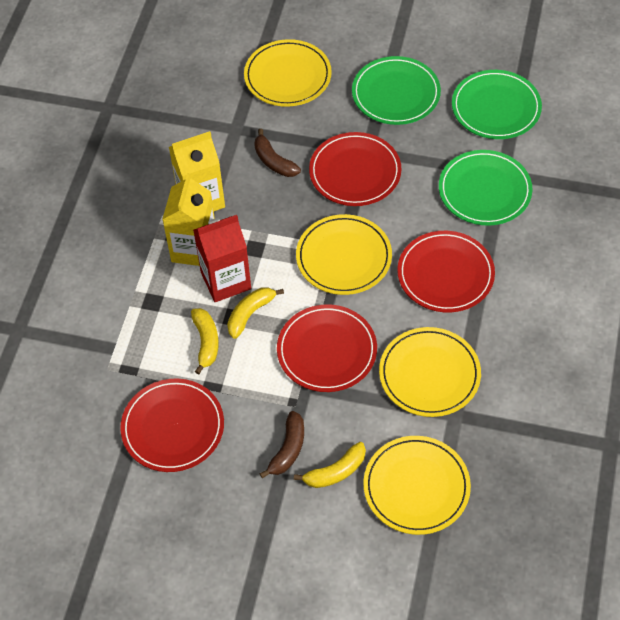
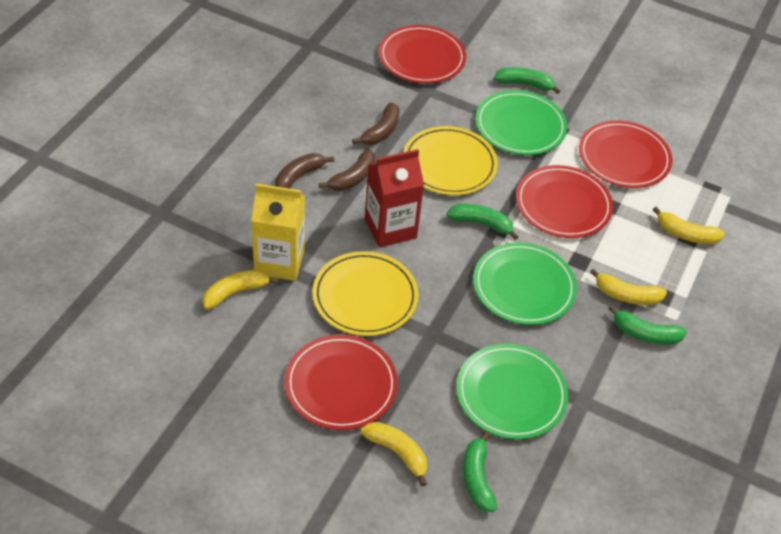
brown banana: 2 -> 3
green banana: 0 -> 4
yellow banana: 3 -> 4
yellow carton: 2 -> 1
yellow plate: 4 -> 2

